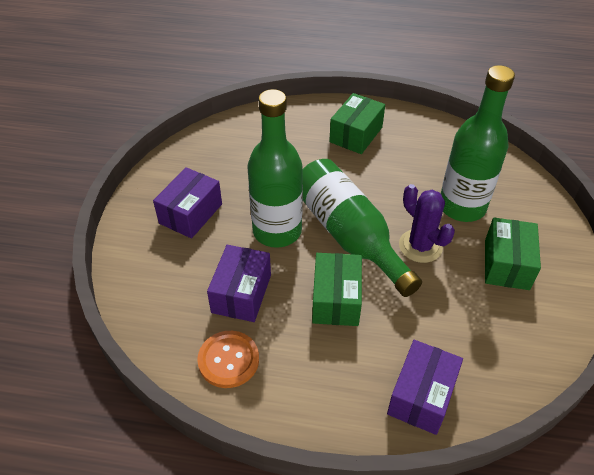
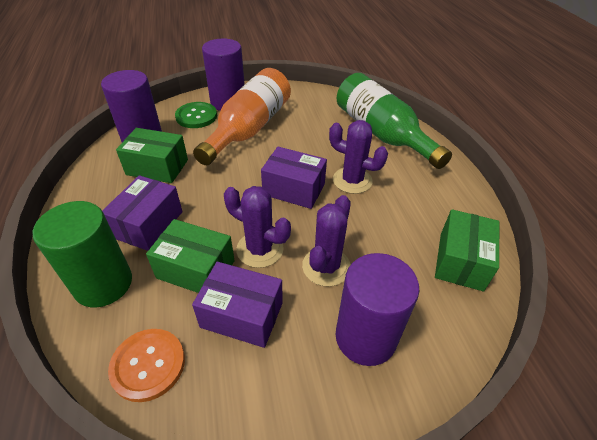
green bottle: 3 -> 1
green button: 0 -> 1
green cylinder: 0 -> 1
orange bottle: 0 -> 1
purple cactus: 1 -> 3
purple cylinder: 0 -> 3

